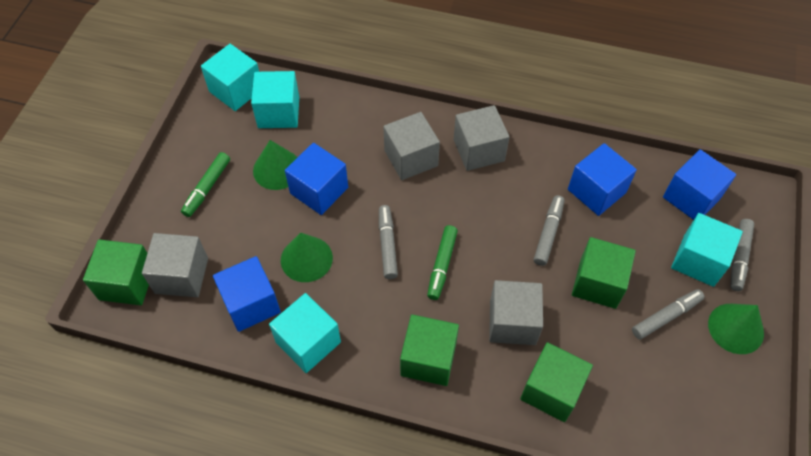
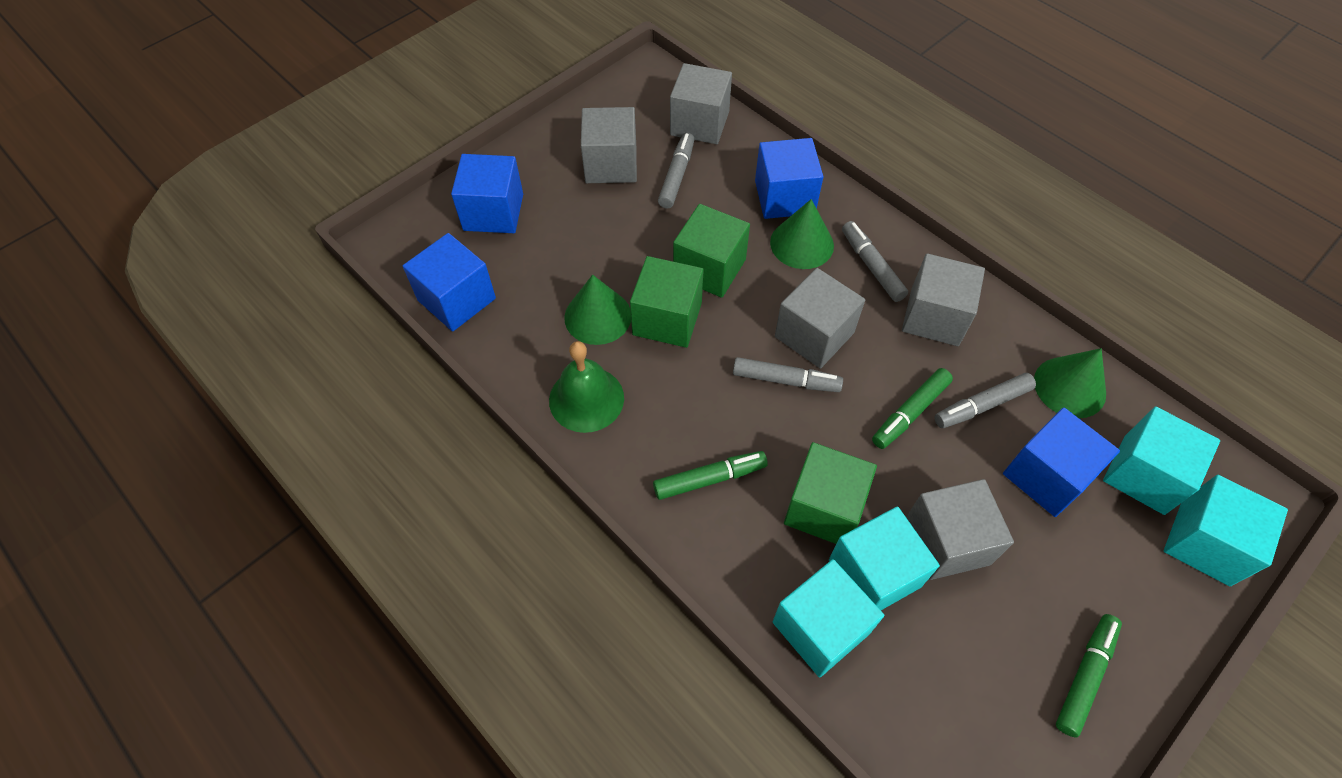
green bell: 0 -> 1
green cube: 4 -> 3
green marker: 2 -> 3
grey cube: 4 -> 5

